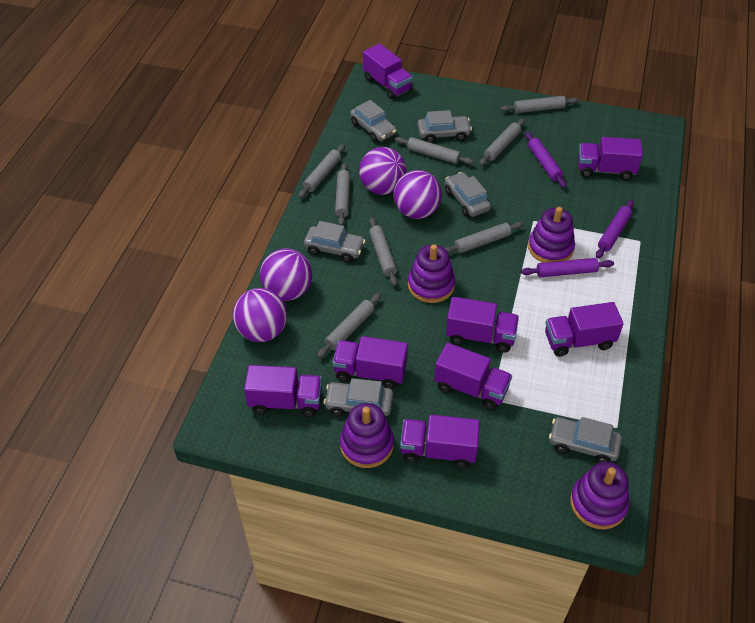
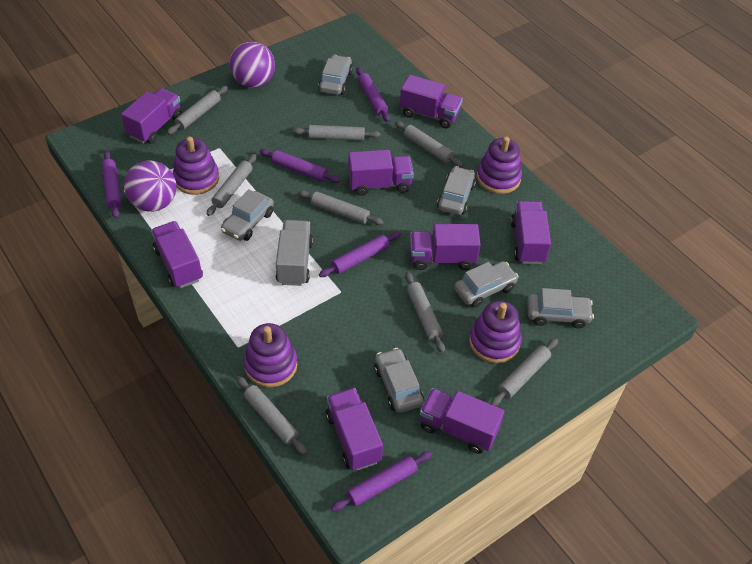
grey truck: 0 -> 1
purple ball: 4 -> 2
purple rolling pin: 3 -> 5

